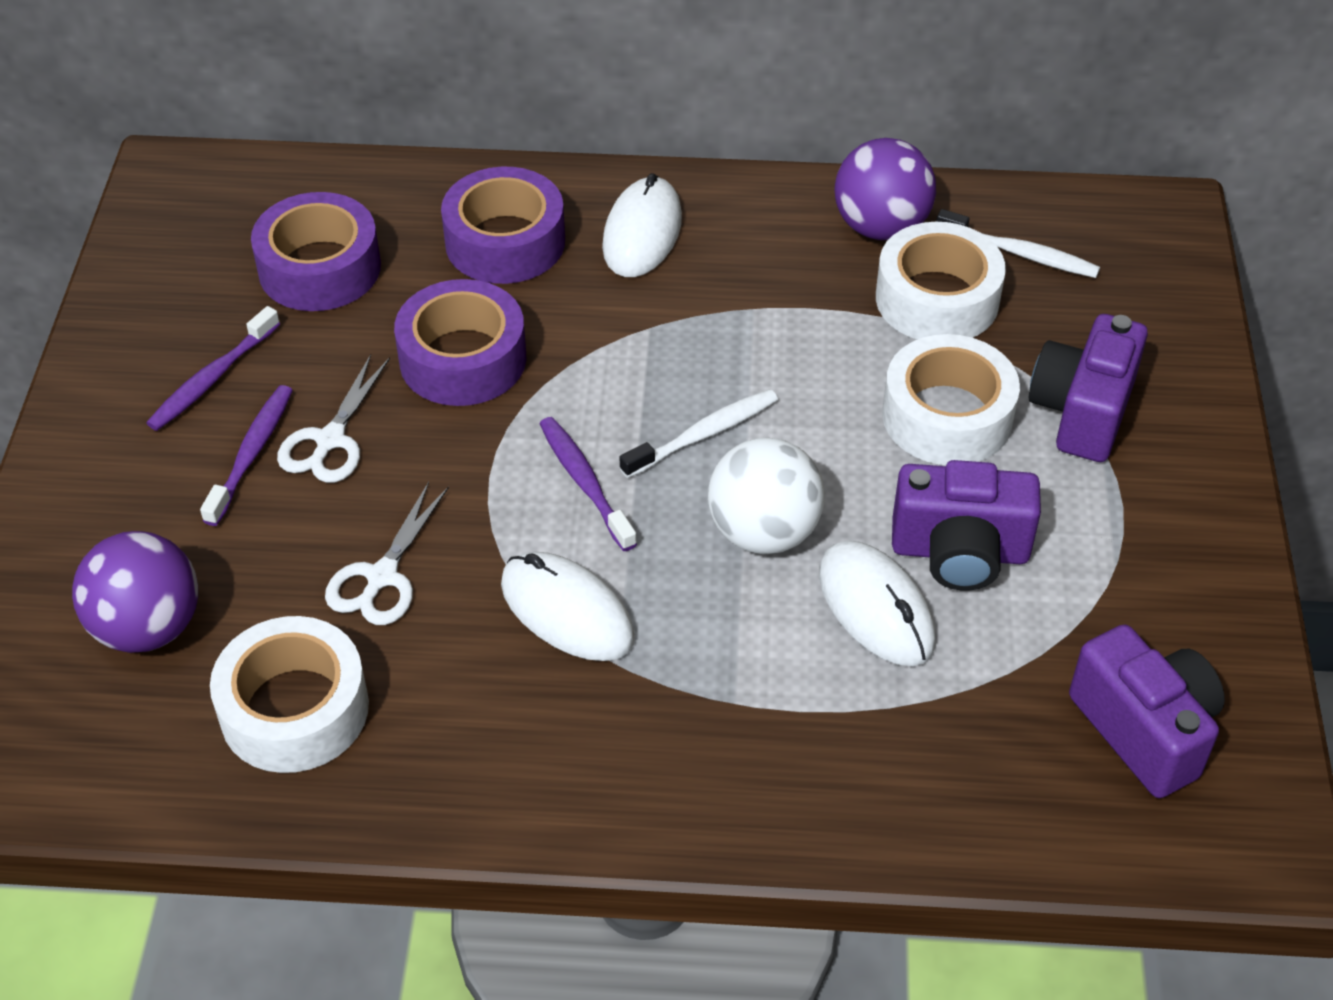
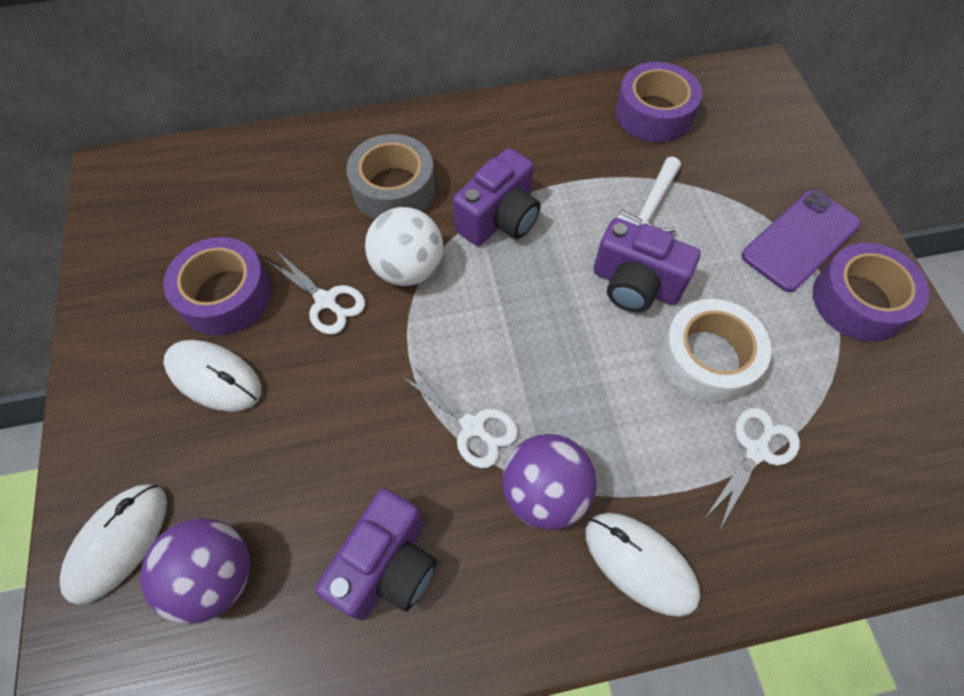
grey tape: 0 -> 1
purple phone: 0 -> 1
purple toothbrush: 3 -> 0
white hammer: 0 -> 1
white scissors: 2 -> 3
white tape: 3 -> 1
white toothbrush: 2 -> 0

